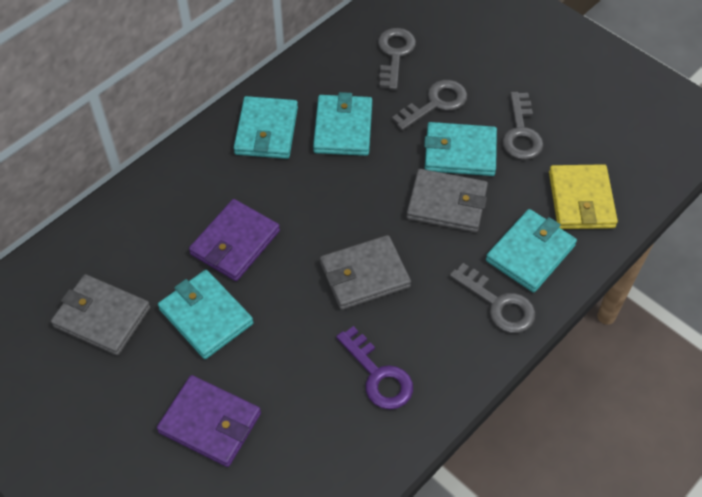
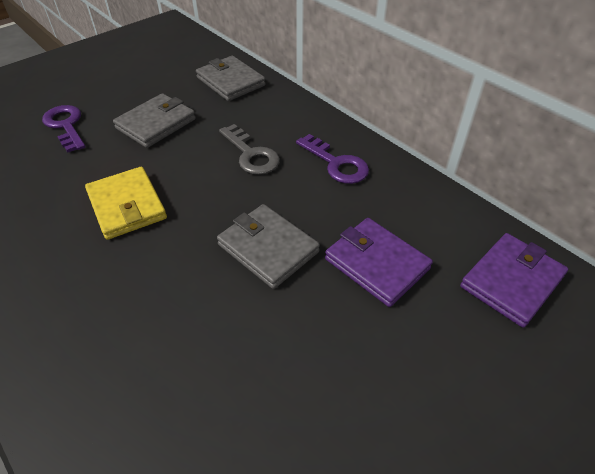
grey key: 4 -> 1
purple key: 1 -> 2
turquoise wallet: 5 -> 0

